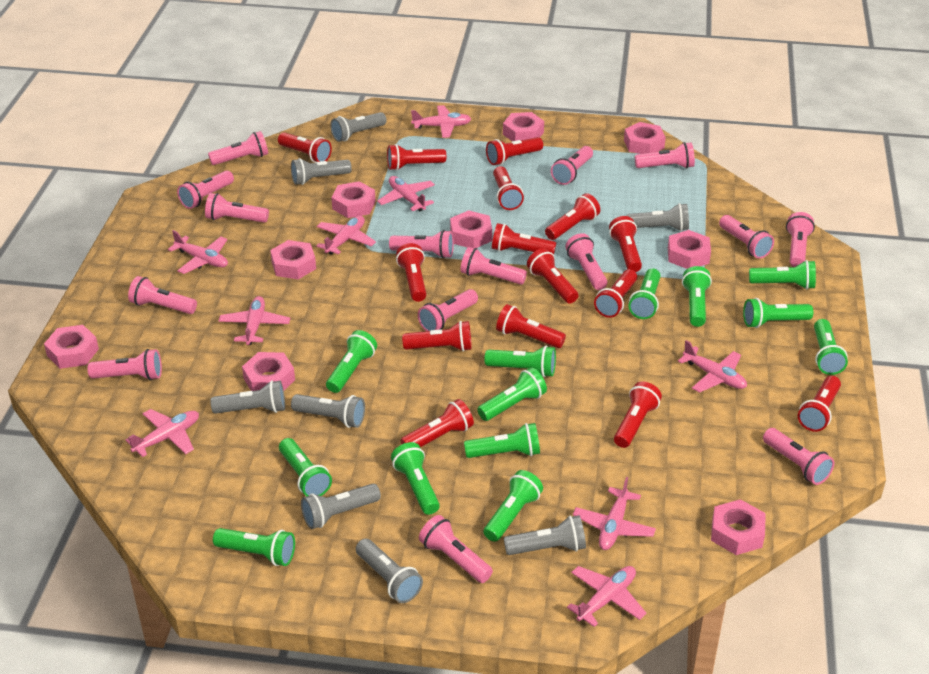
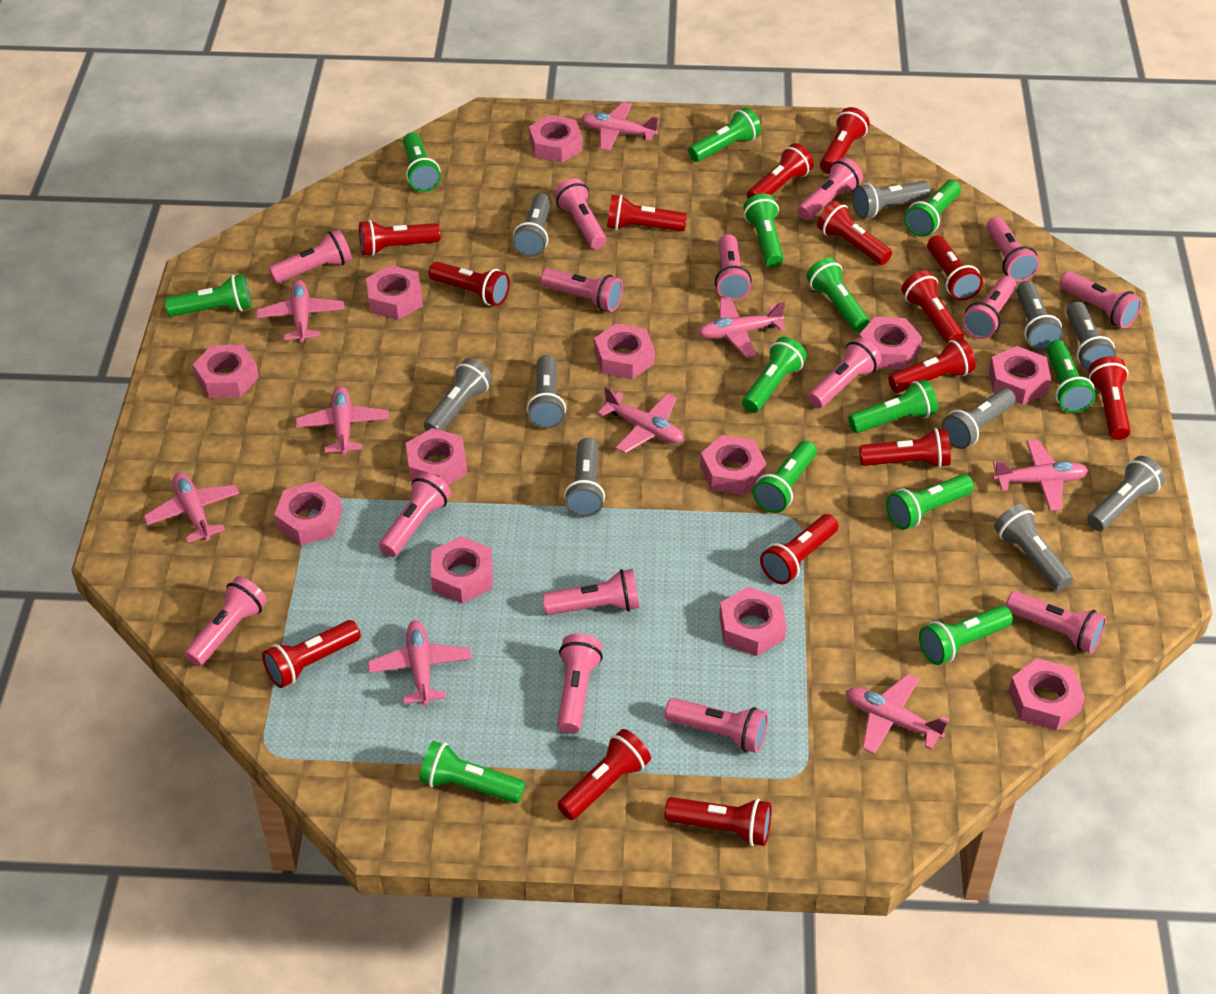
grey flashlight: 8 -> 10
pink nut: 9 -> 12

